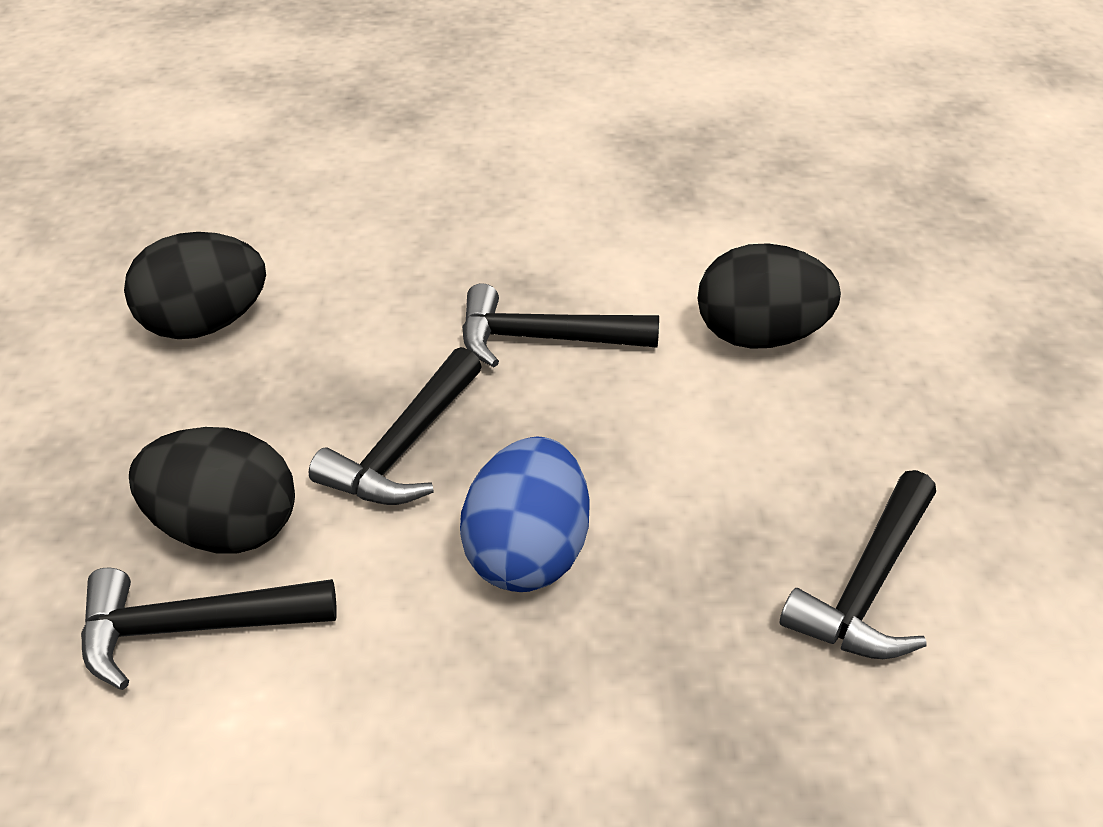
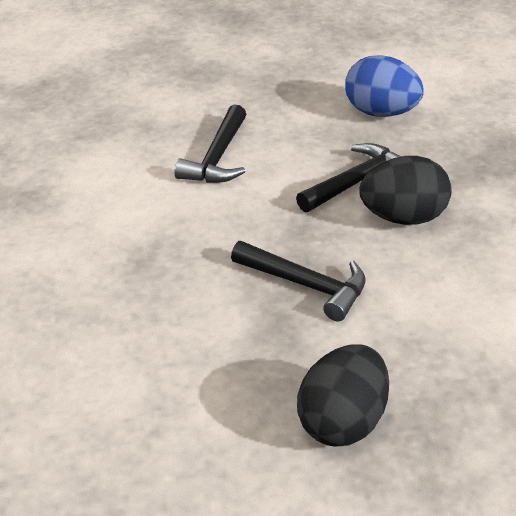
black egg: 3 -> 2
black hammer: 4 -> 3

